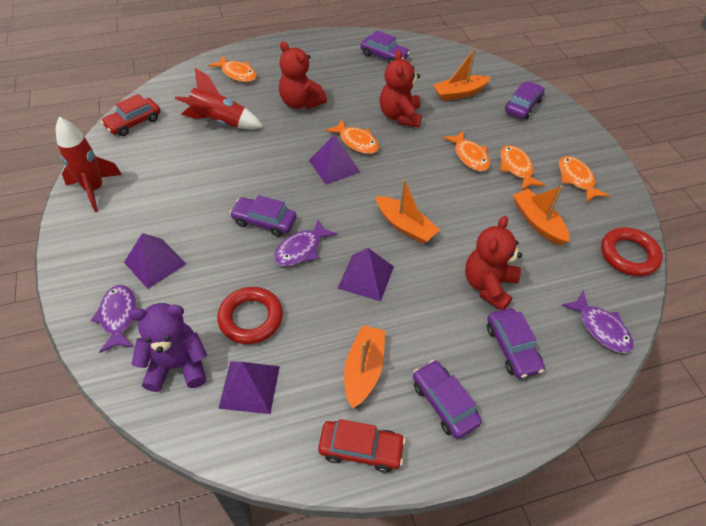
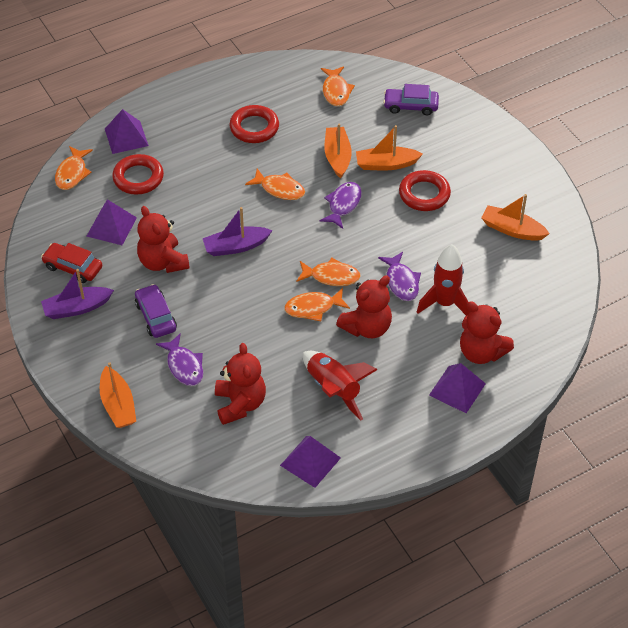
purple boat: 0 -> 2
purple car: 5 -> 2
purple teddy bear: 1 -> 0
red car: 2 -> 1
red ring: 2 -> 3
red teddy bear: 3 -> 4

